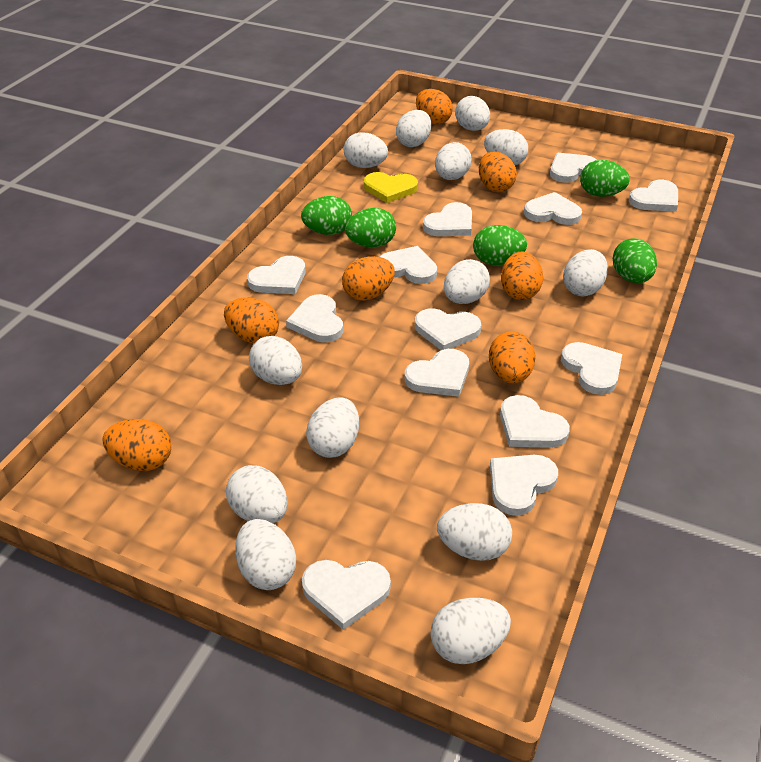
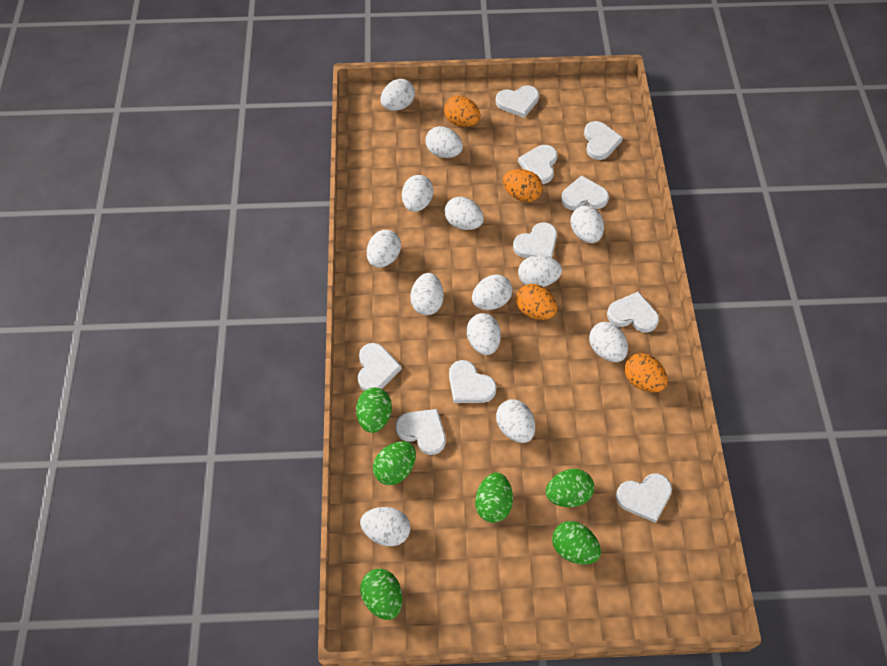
green egg: 5 -> 6
orange egg: 7 -> 4
white heart: 13 -> 10
yellow heart: 1 -> 0

